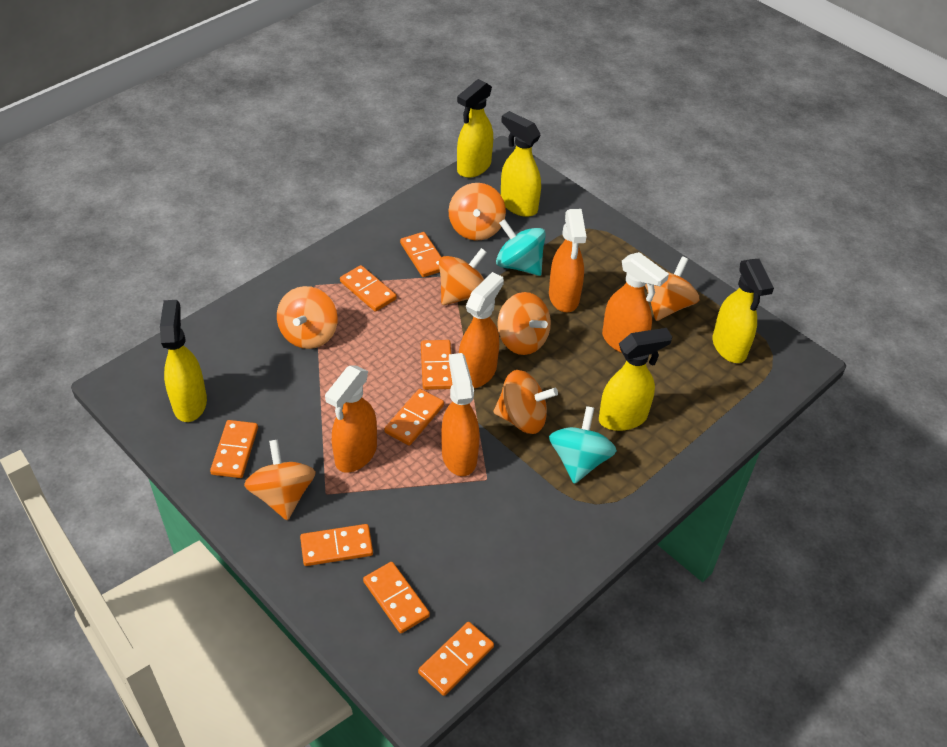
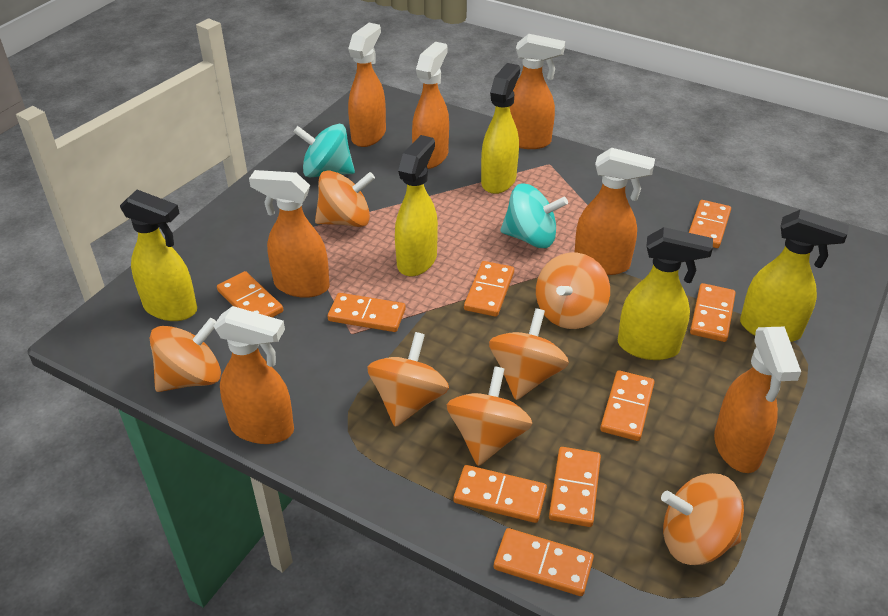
orange domino: 8 -> 9
orange spray bottle: 5 -> 7

